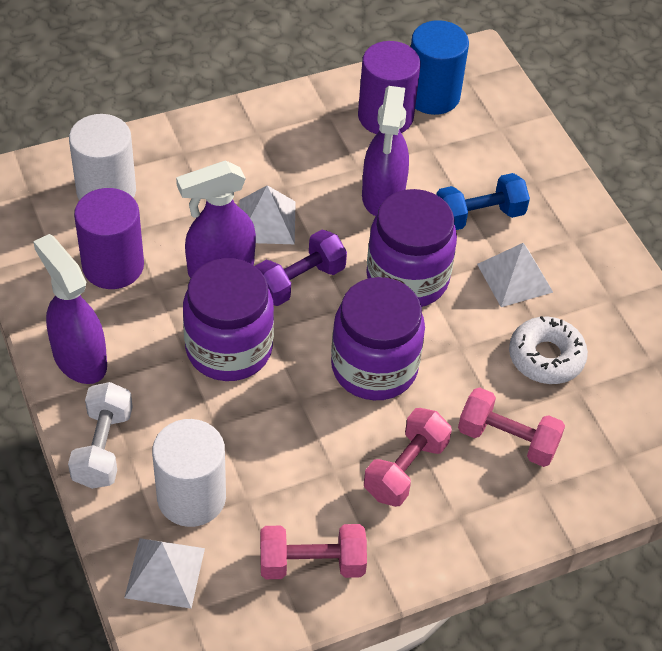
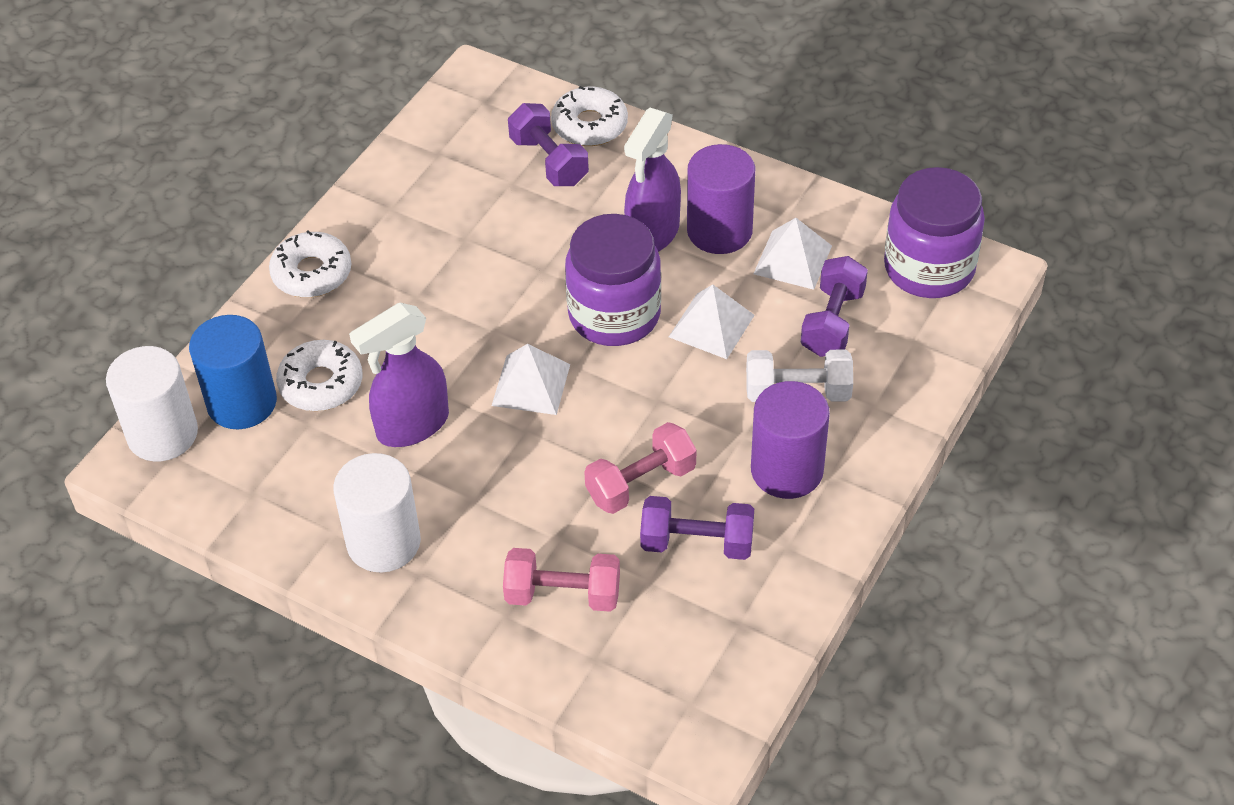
blue dumbbell: 1 -> 0
pink dumbbell: 3 -> 2
purple dumbbell: 1 -> 3
purple jar: 3 -> 2
purple spray bottle: 3 -> 2
white donut: 1 -> 3

